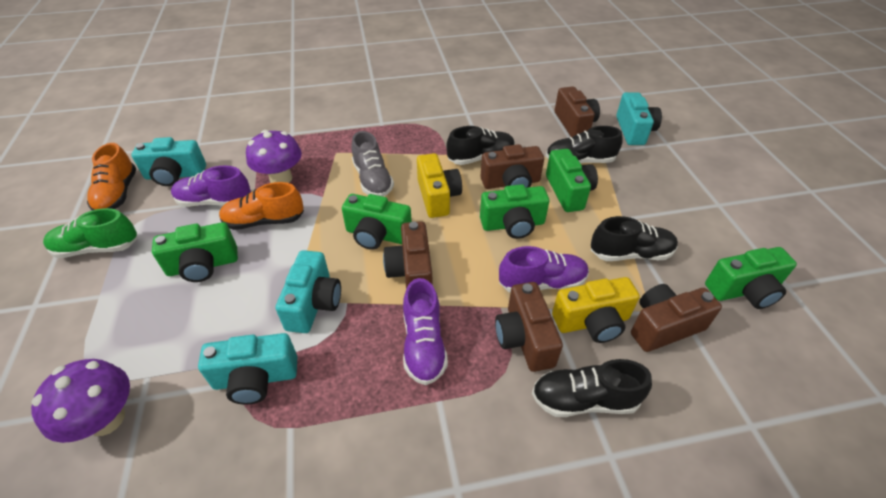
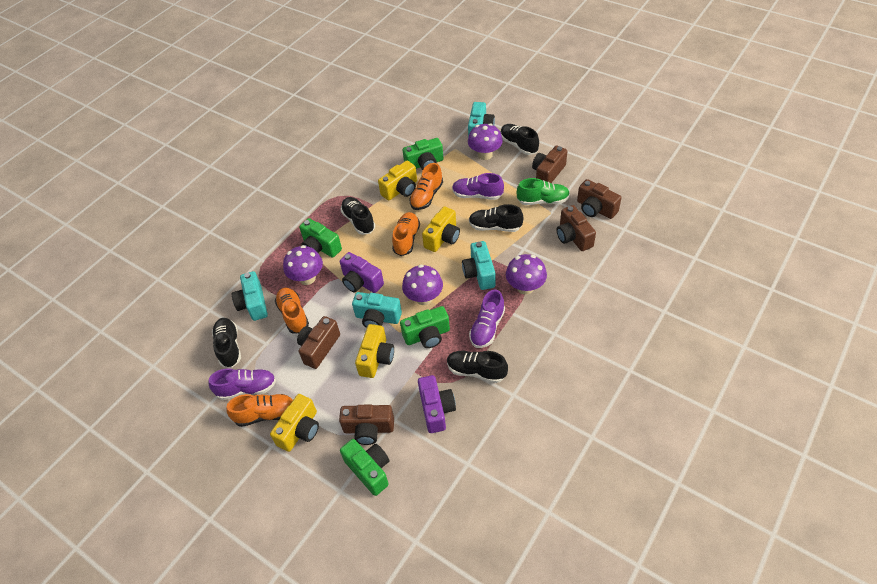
black shoe: 4 -> 5
green camera: 5 -> 4
grey shoe: 1 -> 0
orange shoe: 2 -> 4
purple camera: 0 -> 2
purple mushroom: 2 -> 4
yellow camera: 2 -> 4

